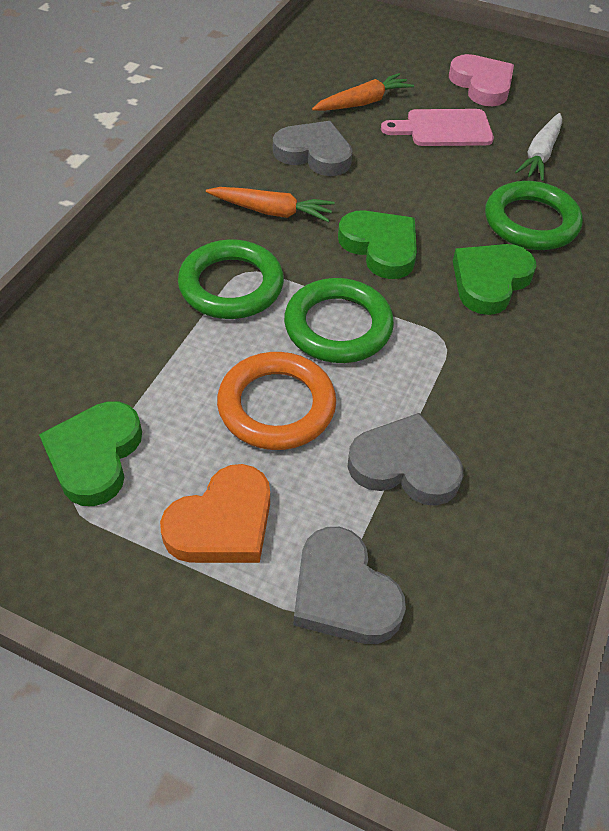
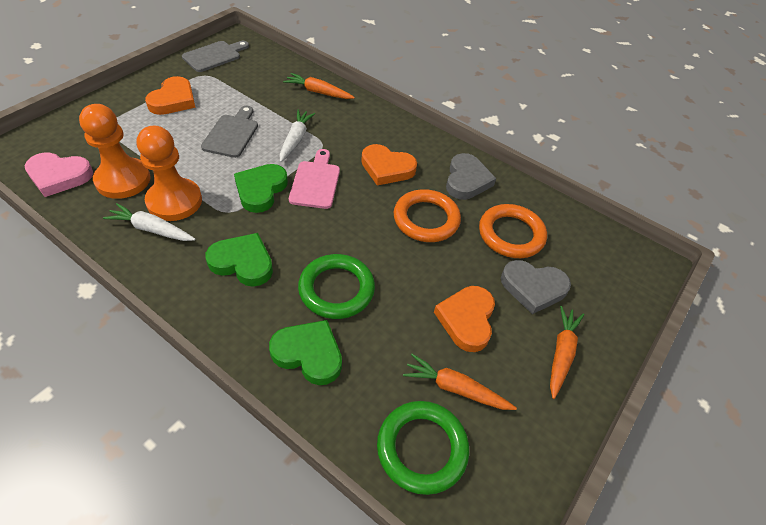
green ring: 3 -> 2
grey cutting board: 0 -> 2
grey heart: 3 -> 2
orange carrot: 2 -> 3
orange heart: 1 -> 3
orange pawn: 0 -> 2
orange ring: 1 -> 2
white carrot: 1 -> 2

